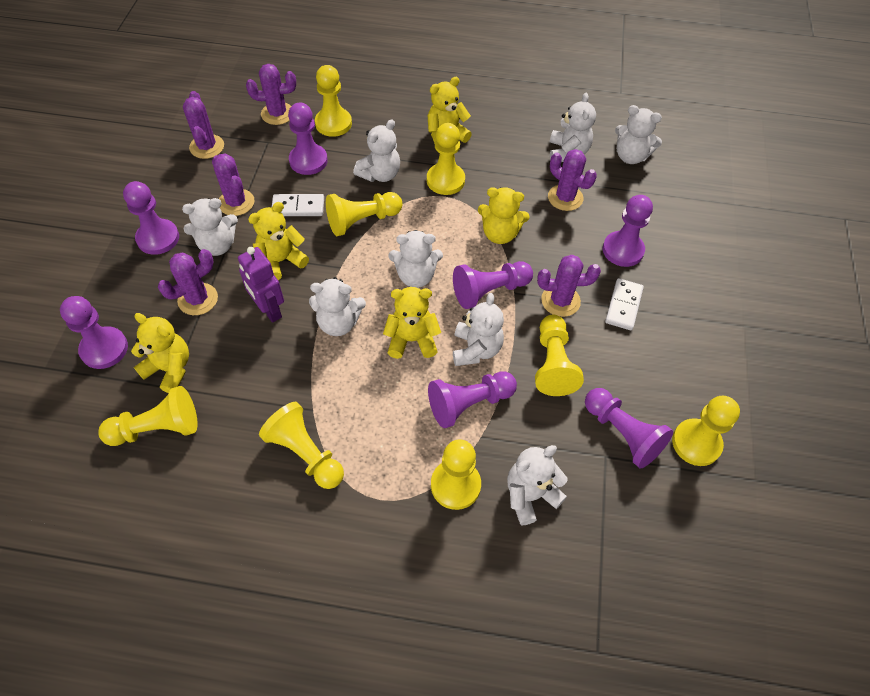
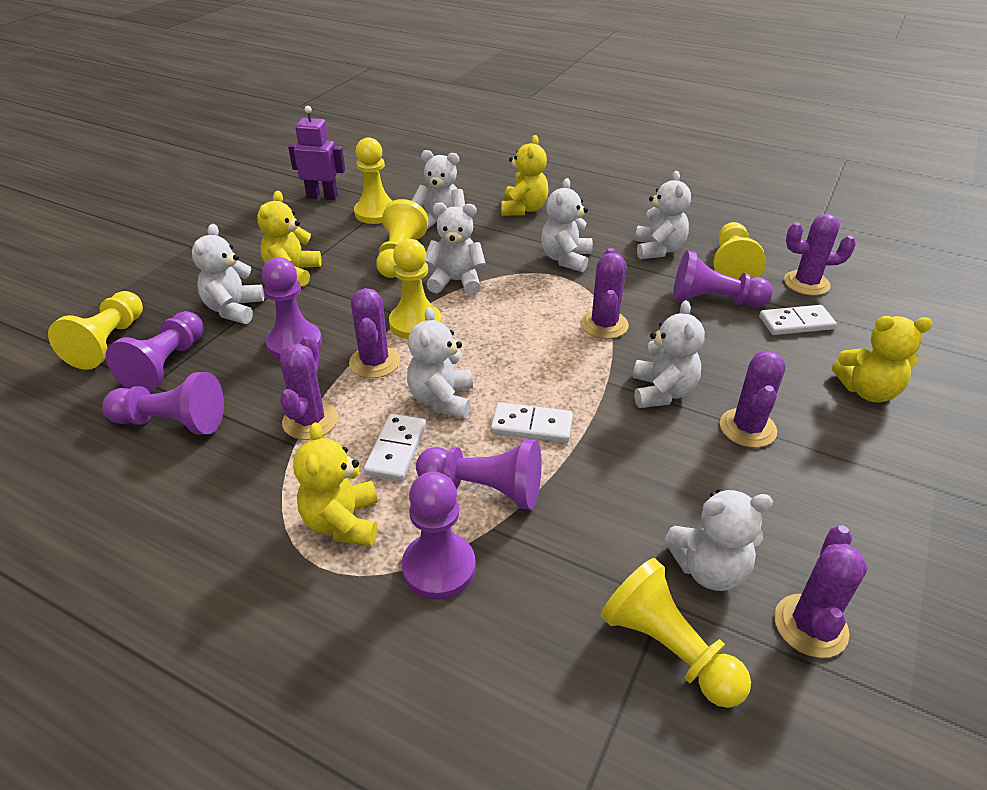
purple pawn: 7 -> 6
white domino: 2 -> 3
yellow pawn: 8 -> 6
yellow teddy bear: 5 -> 4

